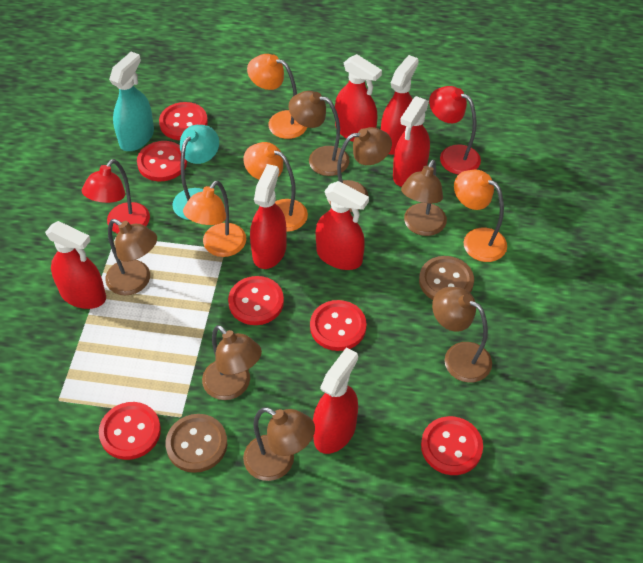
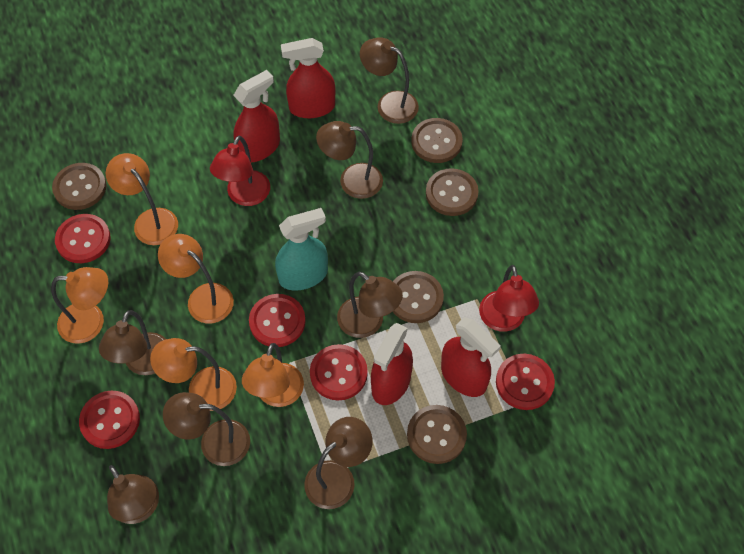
brown button: 2 -> 5
orange lamp: 4 -> 5
red button: 6 -> 5
red spray bottle: 7 -> 4
turquoise lamp: 1 -> 0

